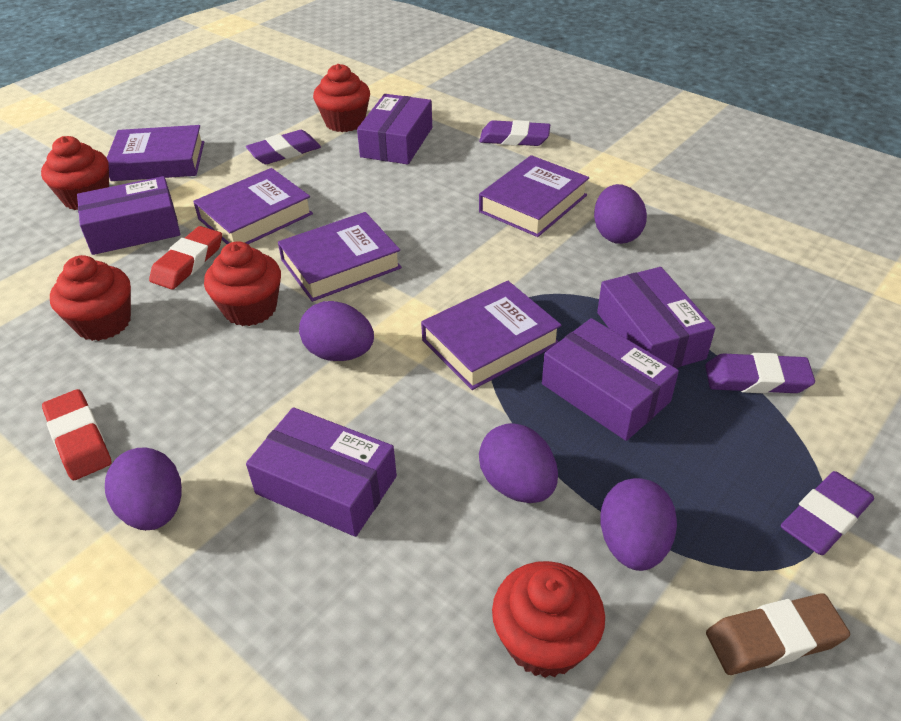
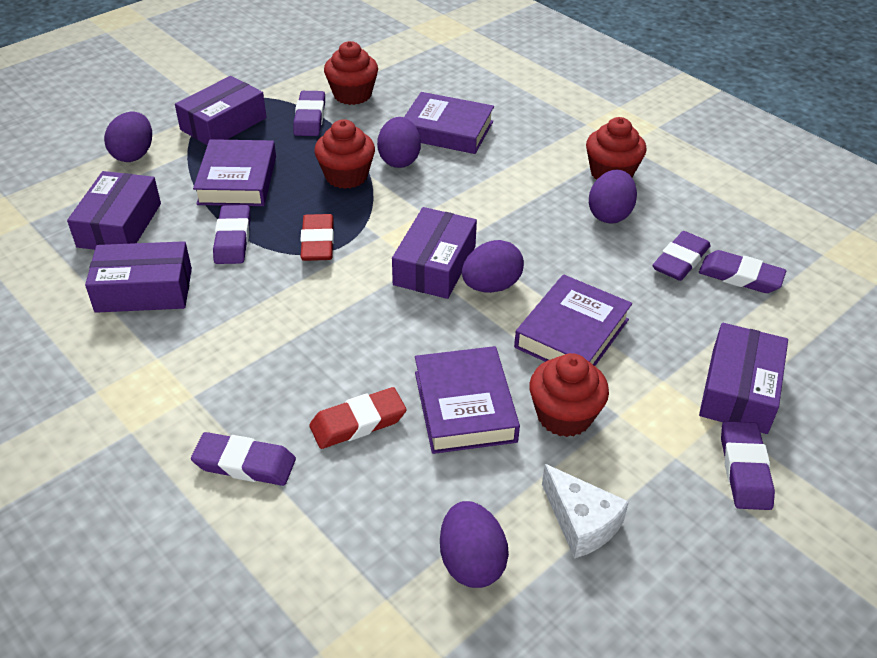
brown eraser: 1 -> 0
purple book: 5 -> 4
purple eraser: 4 -> 6
red cupcake: 5 -> 4
white cheese: 0 -> 1

